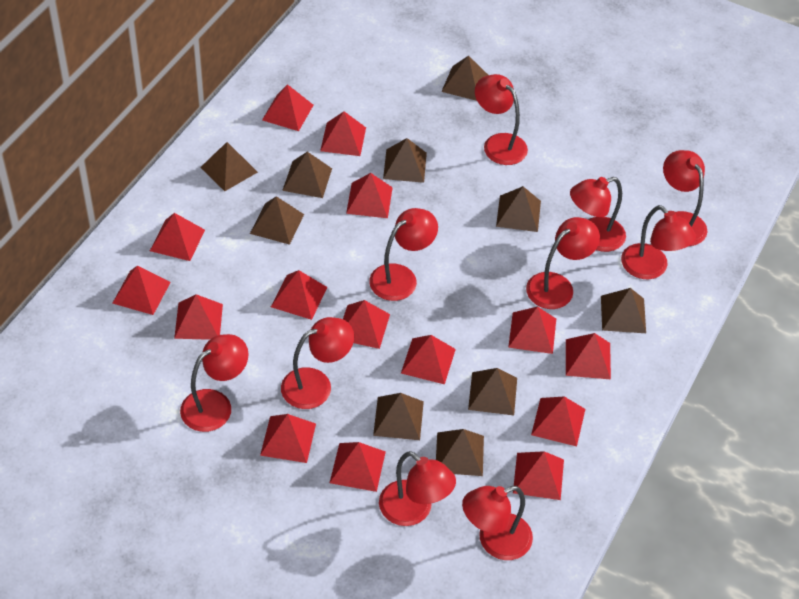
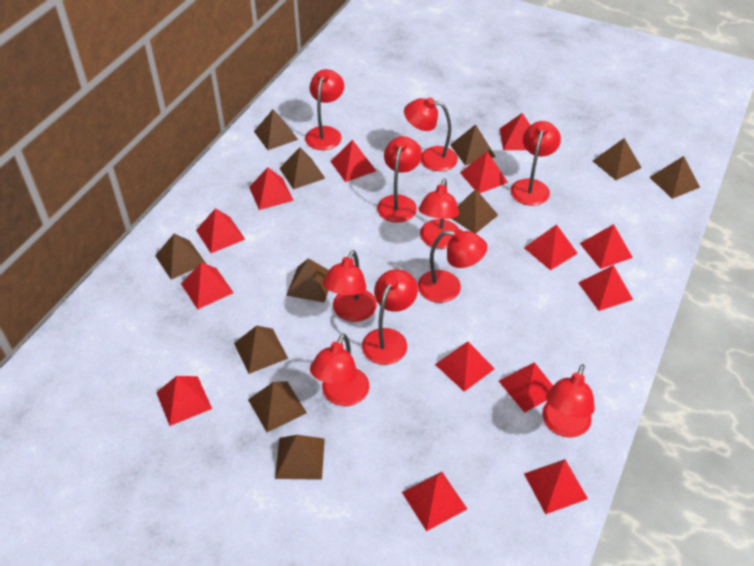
brown pyramid: 10 -> 11
red pyramid: 15 -> 14

